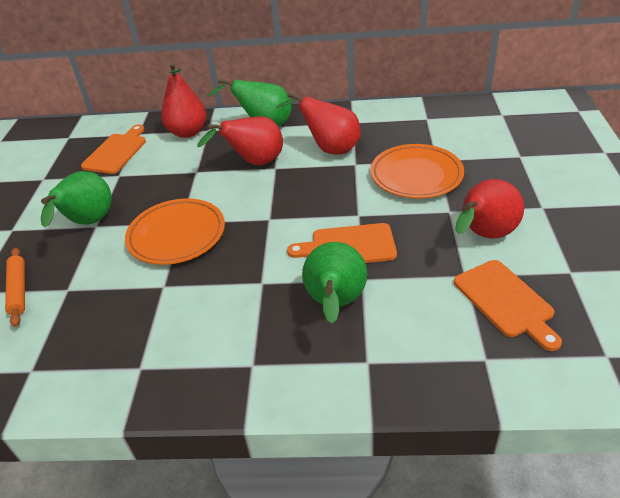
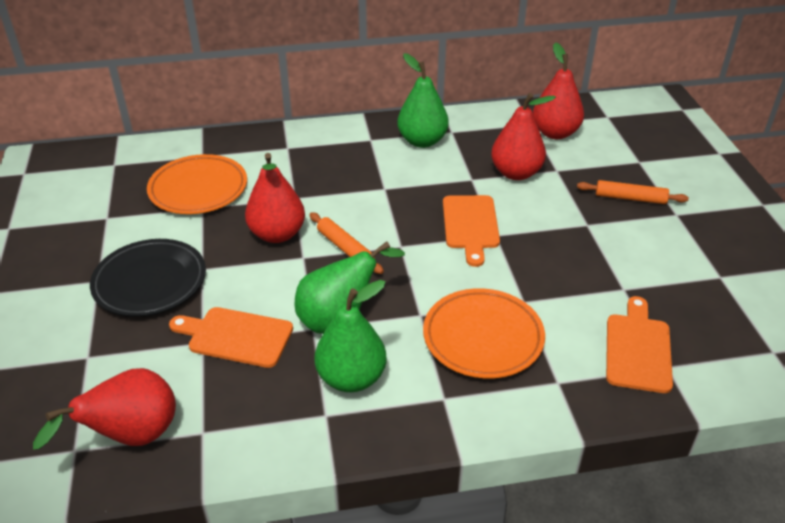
black plate: 0 -> 1
orange rolling pin: 1 -> 2

